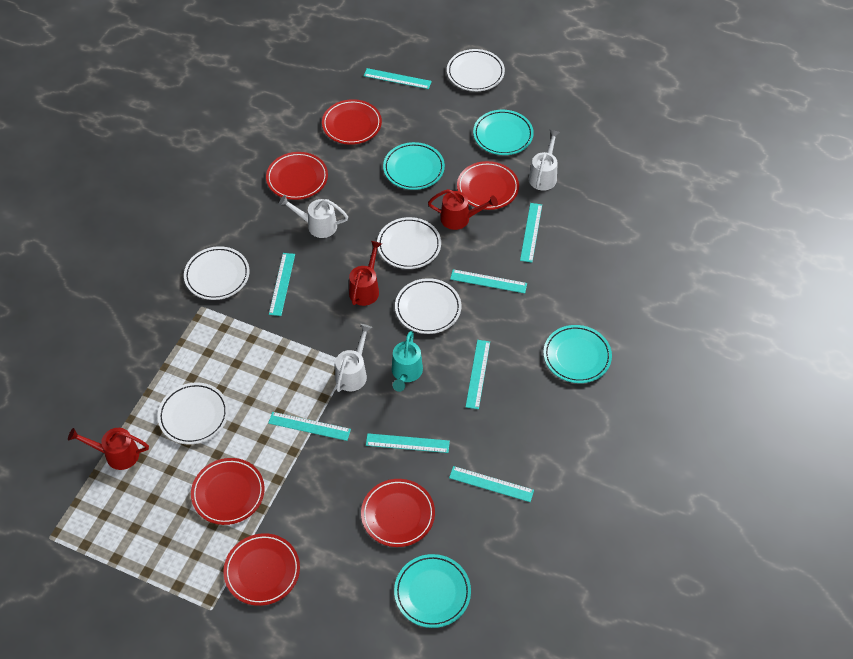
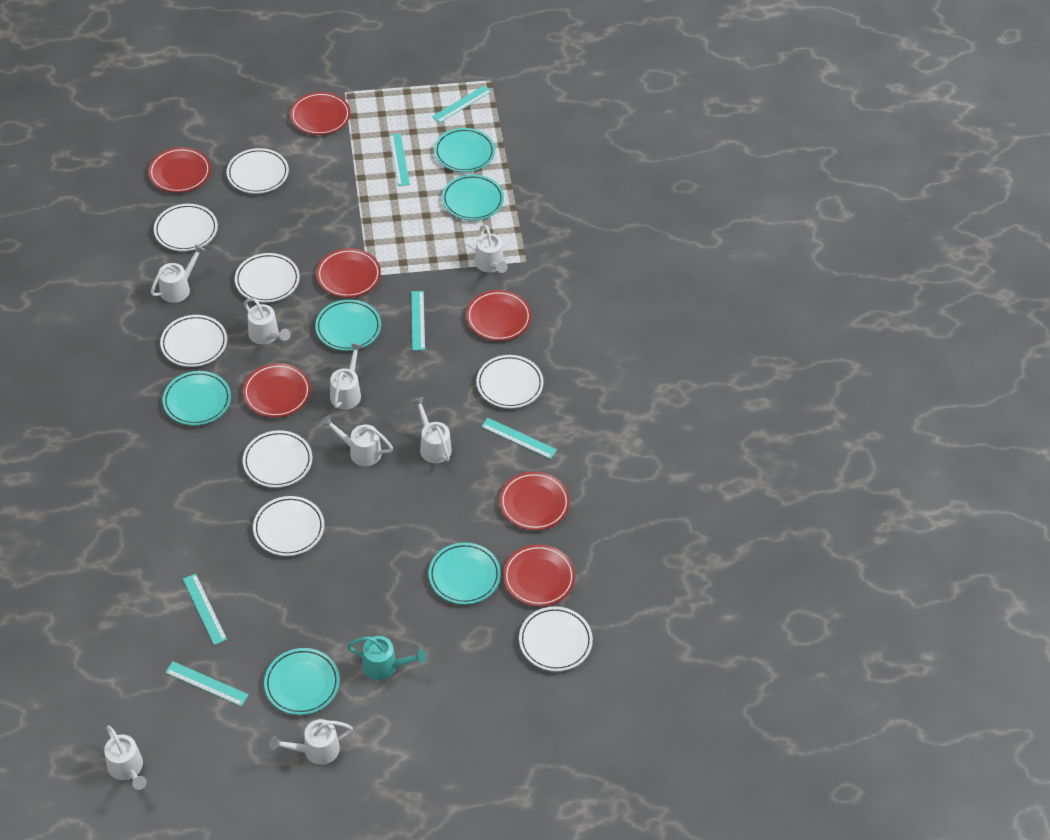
red plate: 6 -> 7
red watering can: 3 -> 0
turquoise plate: 4 -> 6
turquoise ruler: 8 -> 6
white plate: 5 -> 8
white watering can: 3 -> 8

